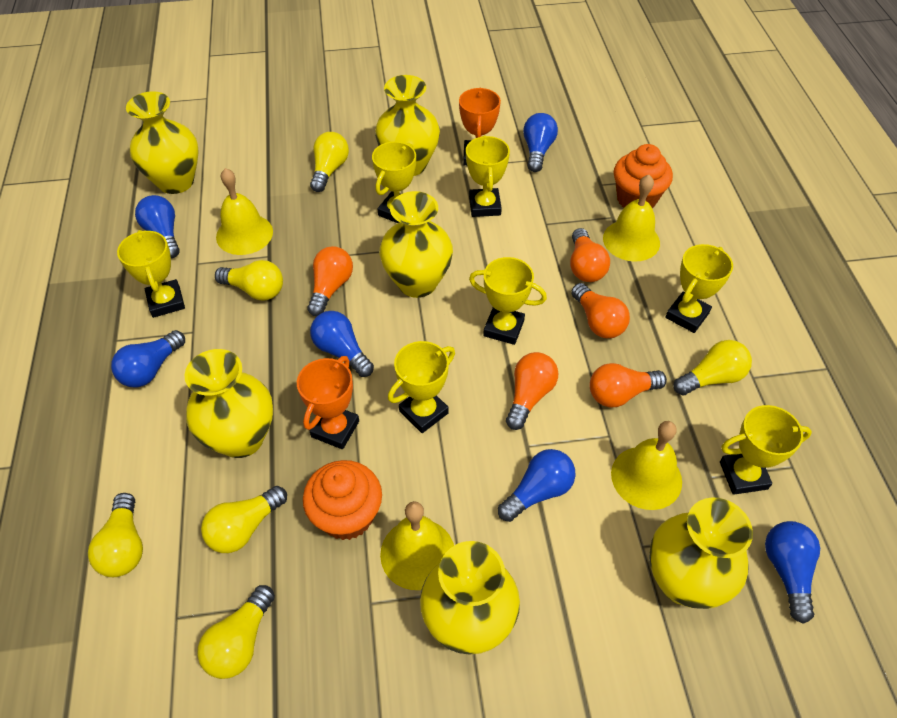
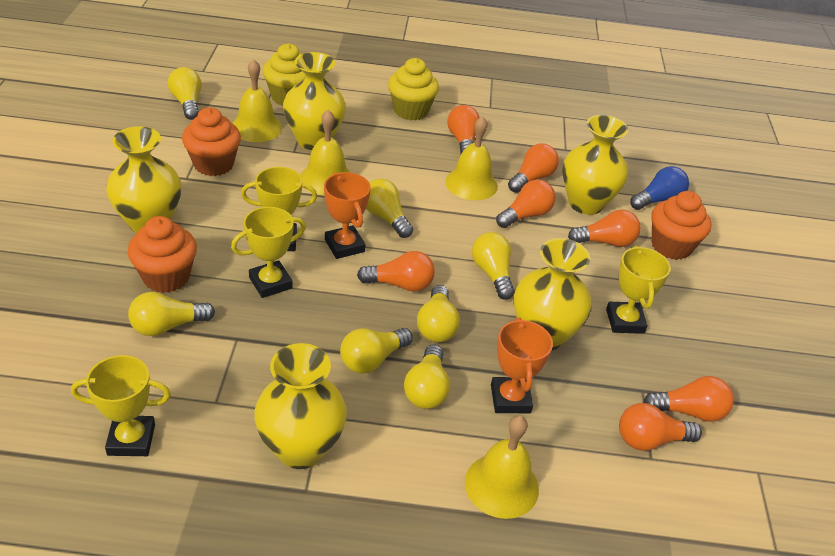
blue light bulb: 6 -> 1
orange cupcake: 2 -> 3
orange light bulb: 5 -> 7
yellow cupcake: 0 -> 2
yellow light bulb: 6 -> 7
yellow trophy: 7 -> 4
yellow vase: 6 -> 5

